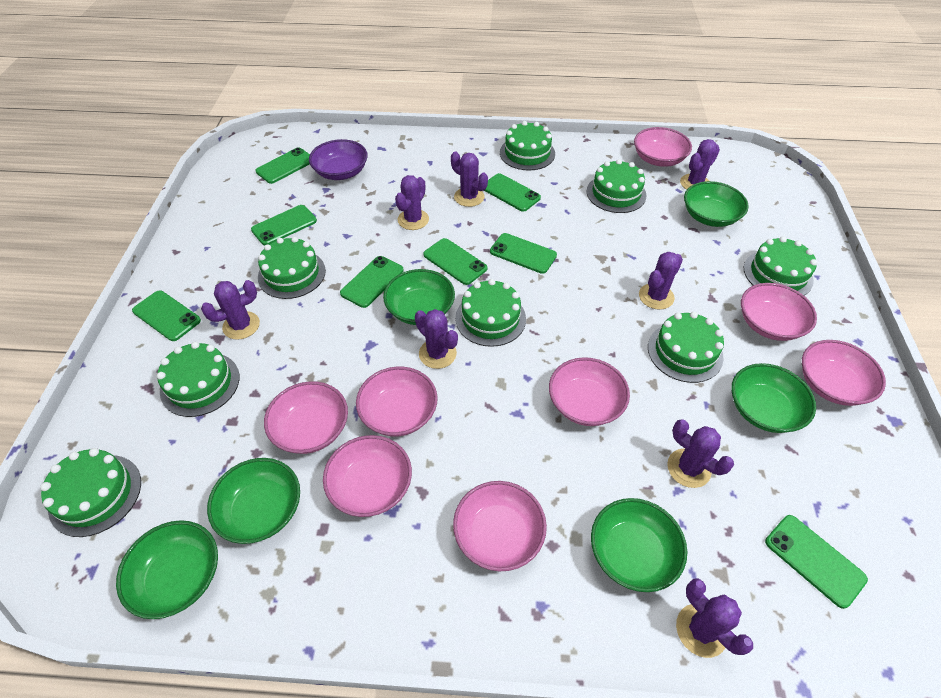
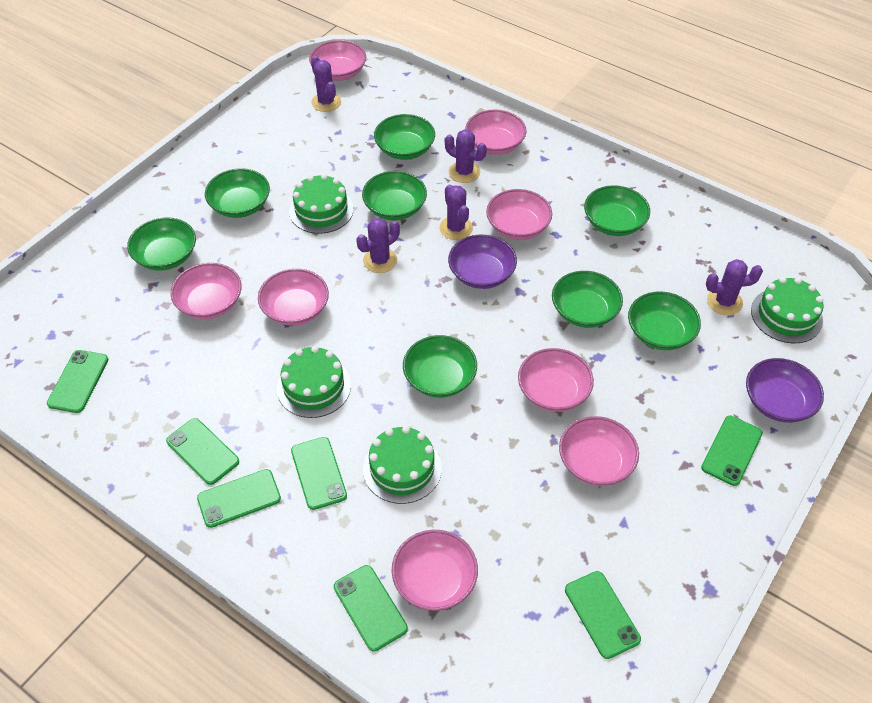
green bowl: 6 -> 8
green cake: 8 -> 4
green phone: 8 -> 7
purple bowl: 1 -> 2
purple cactus: 8 -> 5

